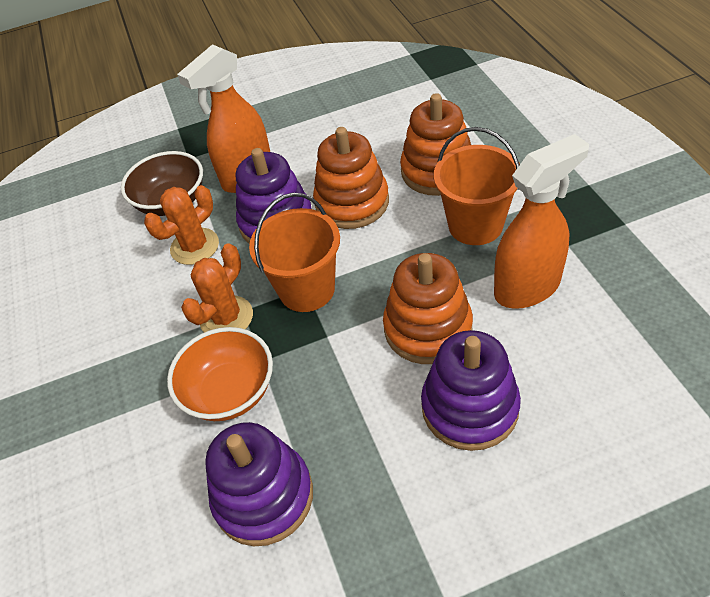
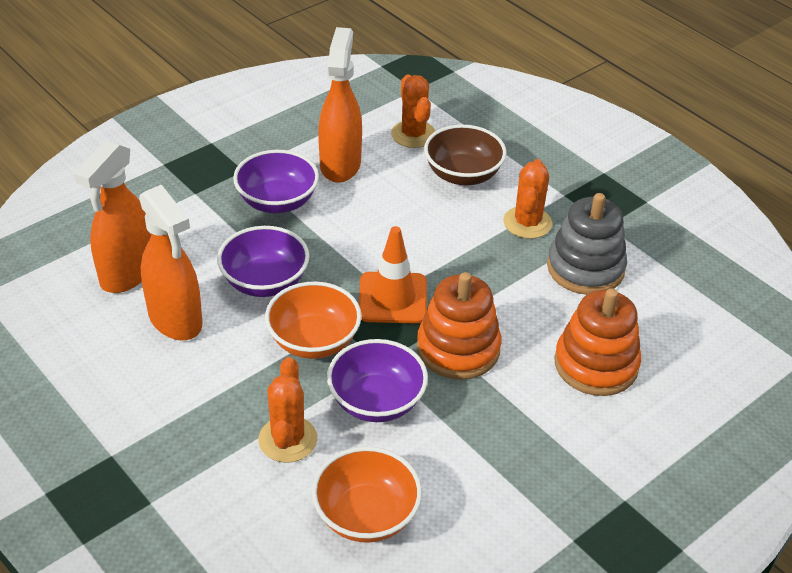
grey stacking toy: 0 -> 1
orange bowl: 1 -> 2
orange bucket: 2 -> 0
orange cactus: 2 -> 3
orange spray bottle: 2 -> 3
orange stacking toy: 3 -> 2
orange traffic cone: 0 -> 1
purple bowl: 0 -> 3
purple stacking toy: 3 -> 0

